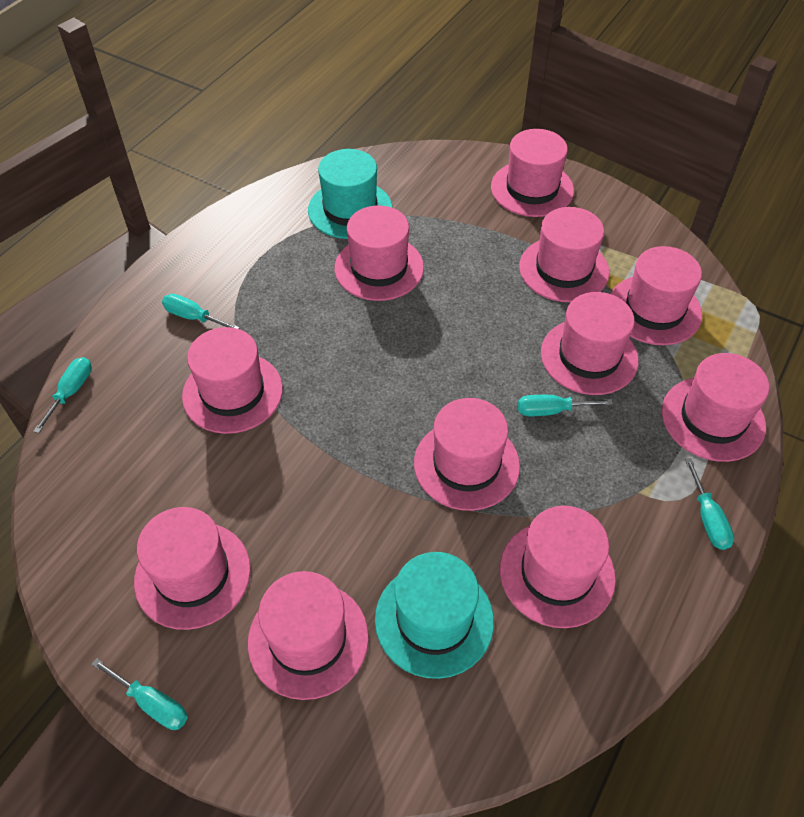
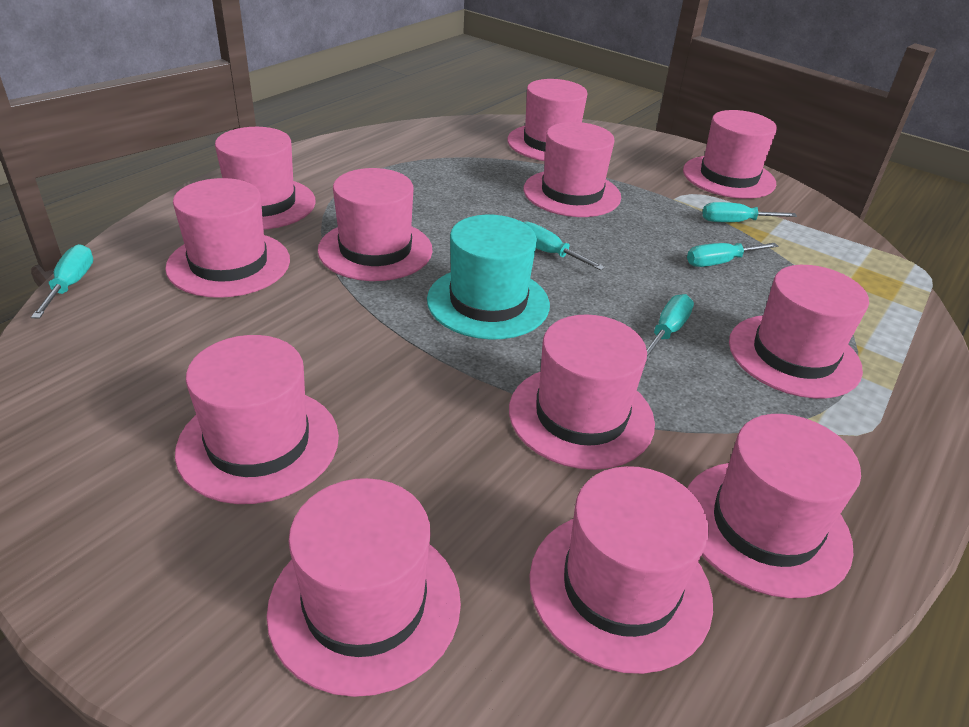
pink hat: 11 -> 12
turquoise hat: 2 -> 1

